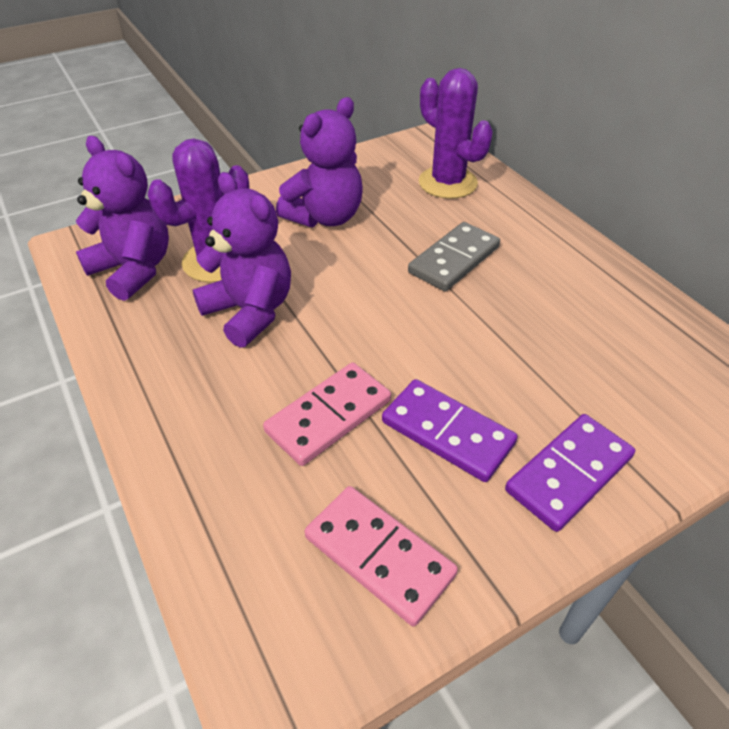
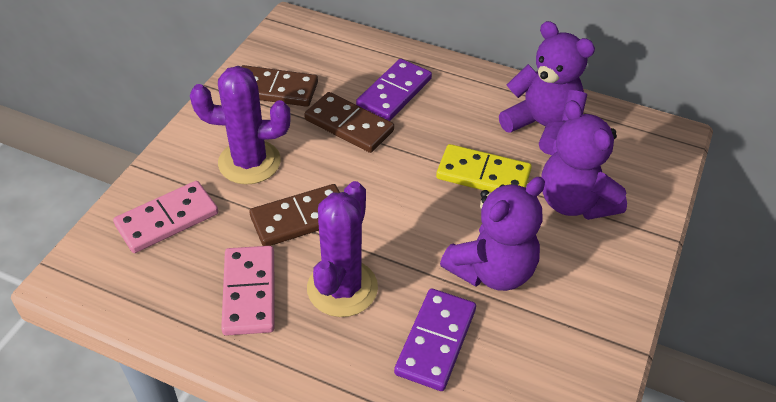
brown domino: 0 -> 3
grey domino: 1 -> 0
yellow domino: 0 -> 1

